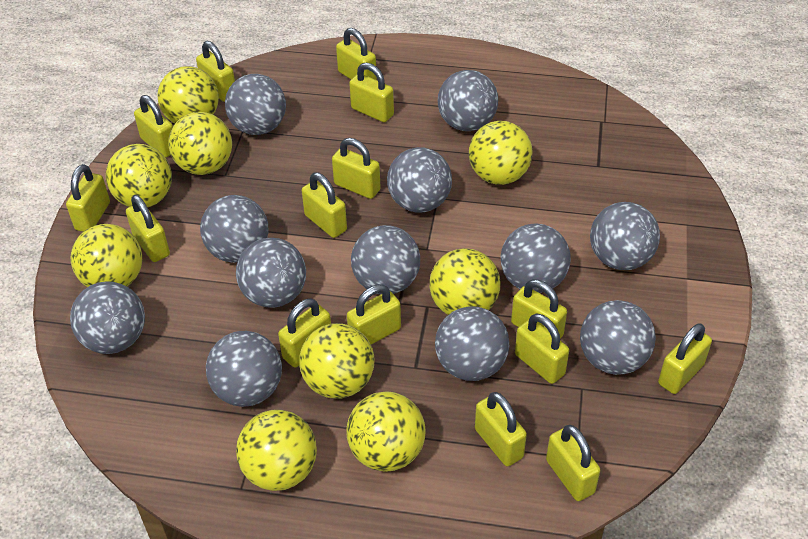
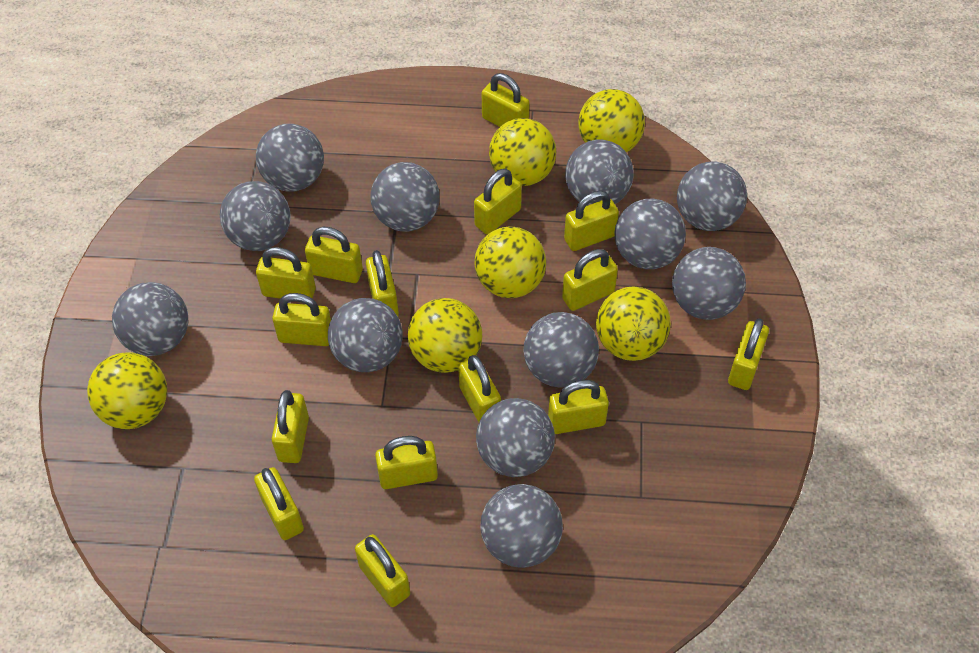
yellow ball: 9 -> 6

